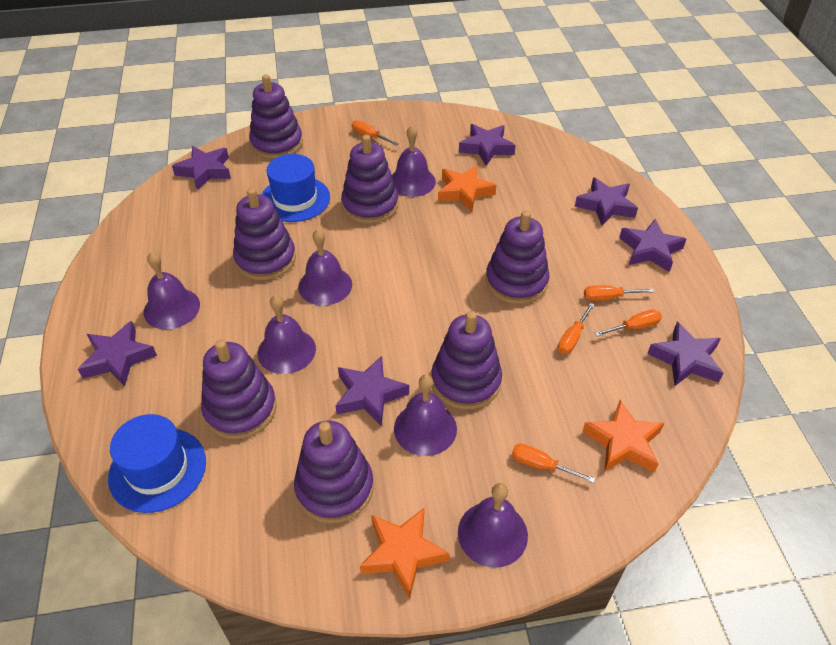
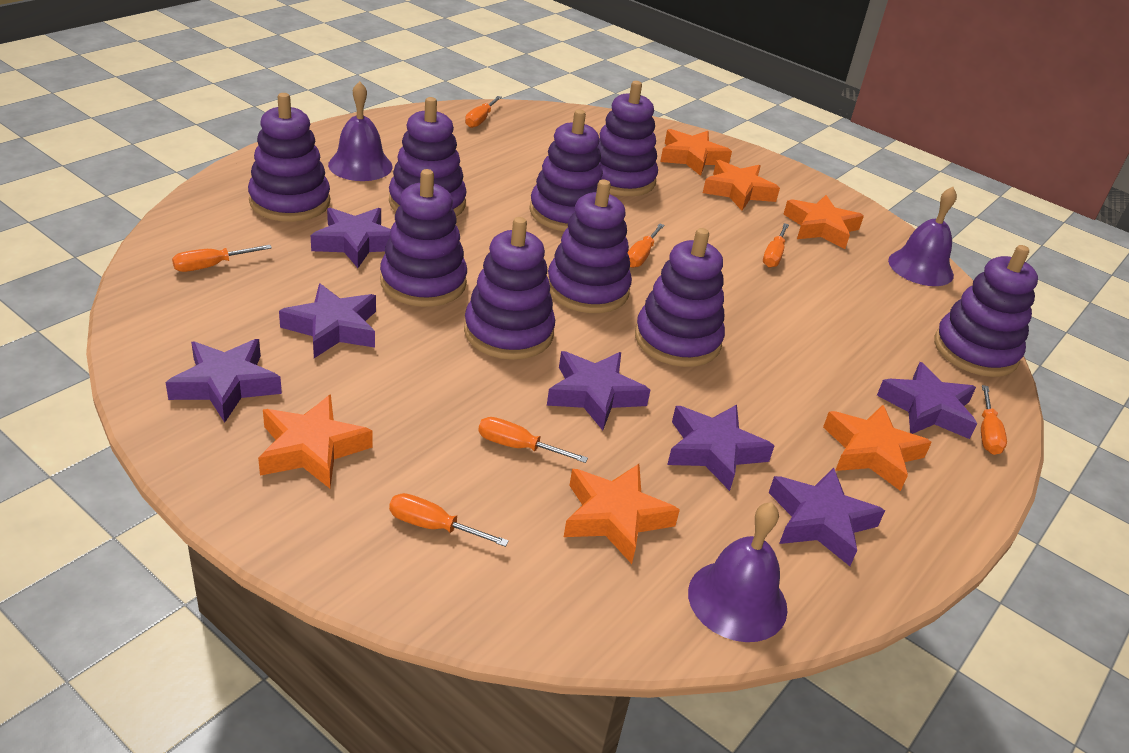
blue hat: 2 -> 0
orange screwdriver: 5 -> 7
orange star: 3 -> 6
purple bell: 6 -> 3
purple stacking toy: 7 -> 9

